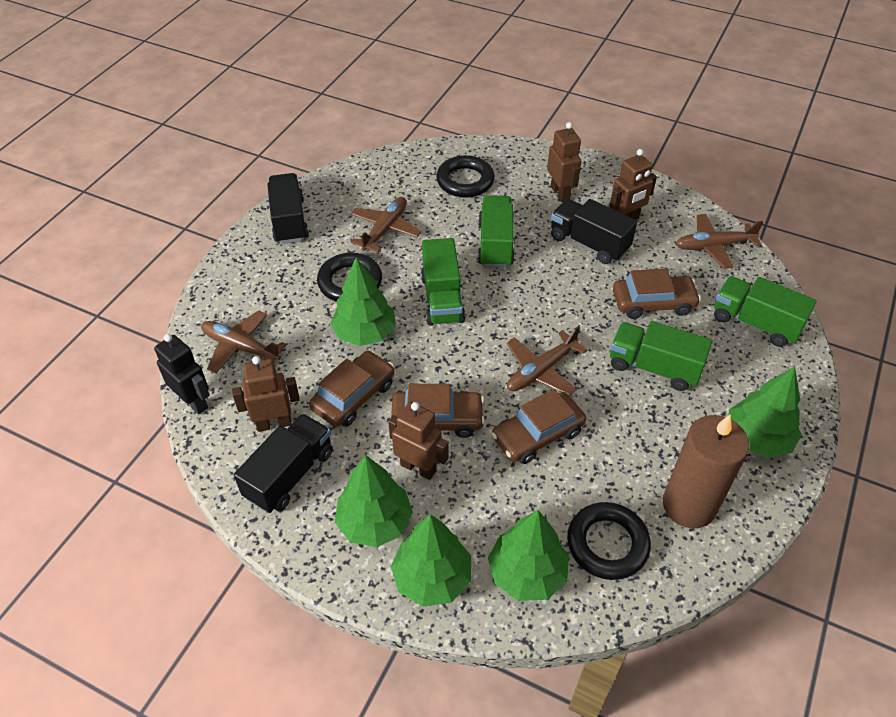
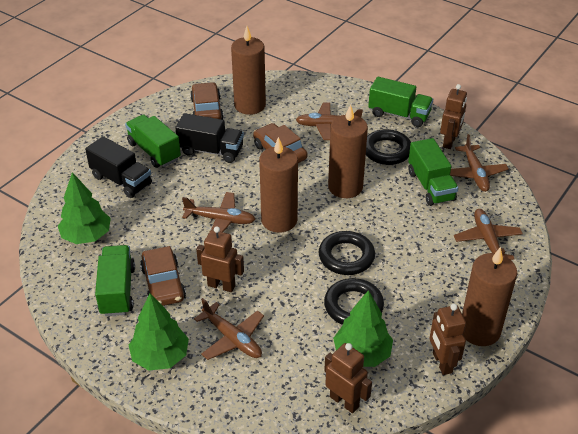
black robot: 1 -> 0
black truck: 3 -> 2
brown candle: 1 -> 4
brown car: 4 -> 3
brown plane: 4 -> 5
green tree: 5 -> 3

